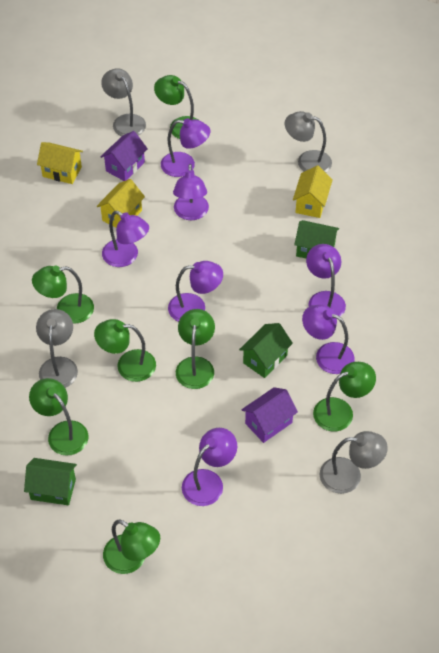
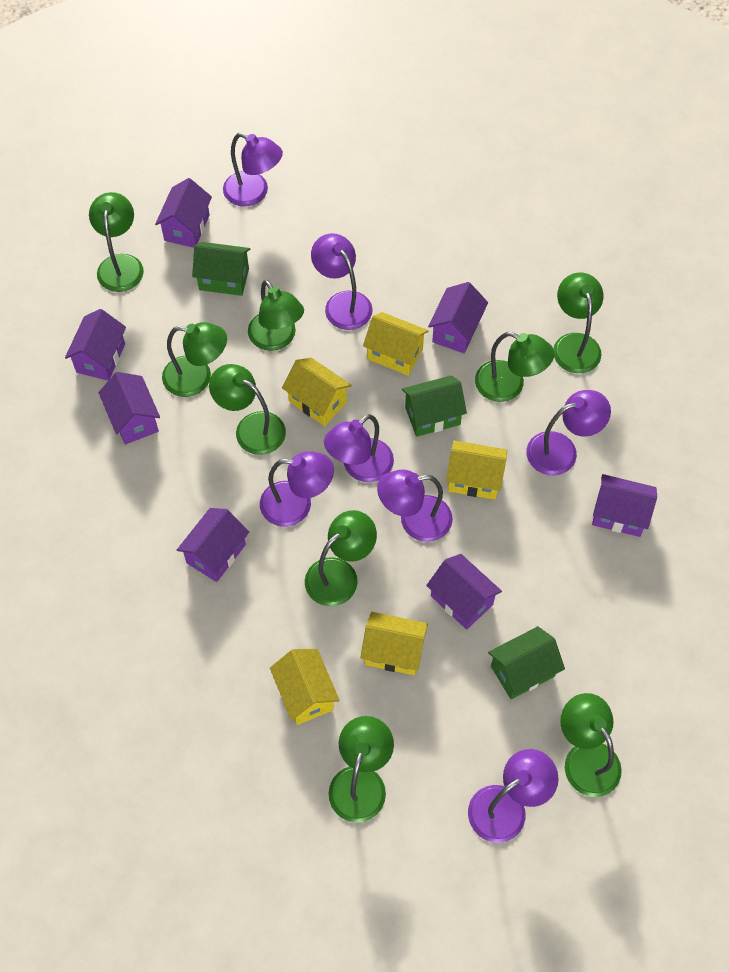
green lamp: 7 -> 9
grey lamp: 4 -> 0
purple house: 2 -> 7
yellow house: 3 -> 5

